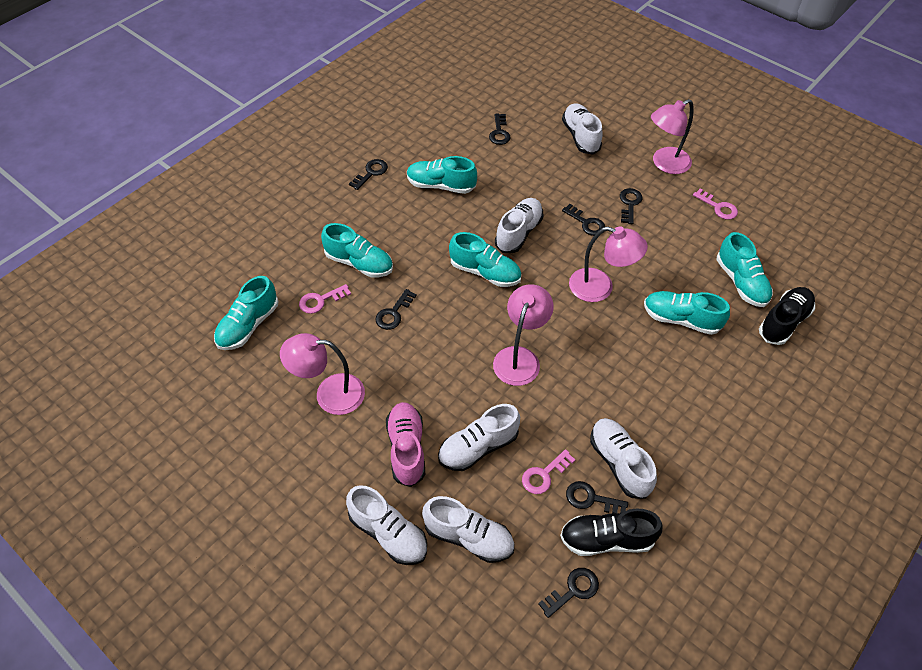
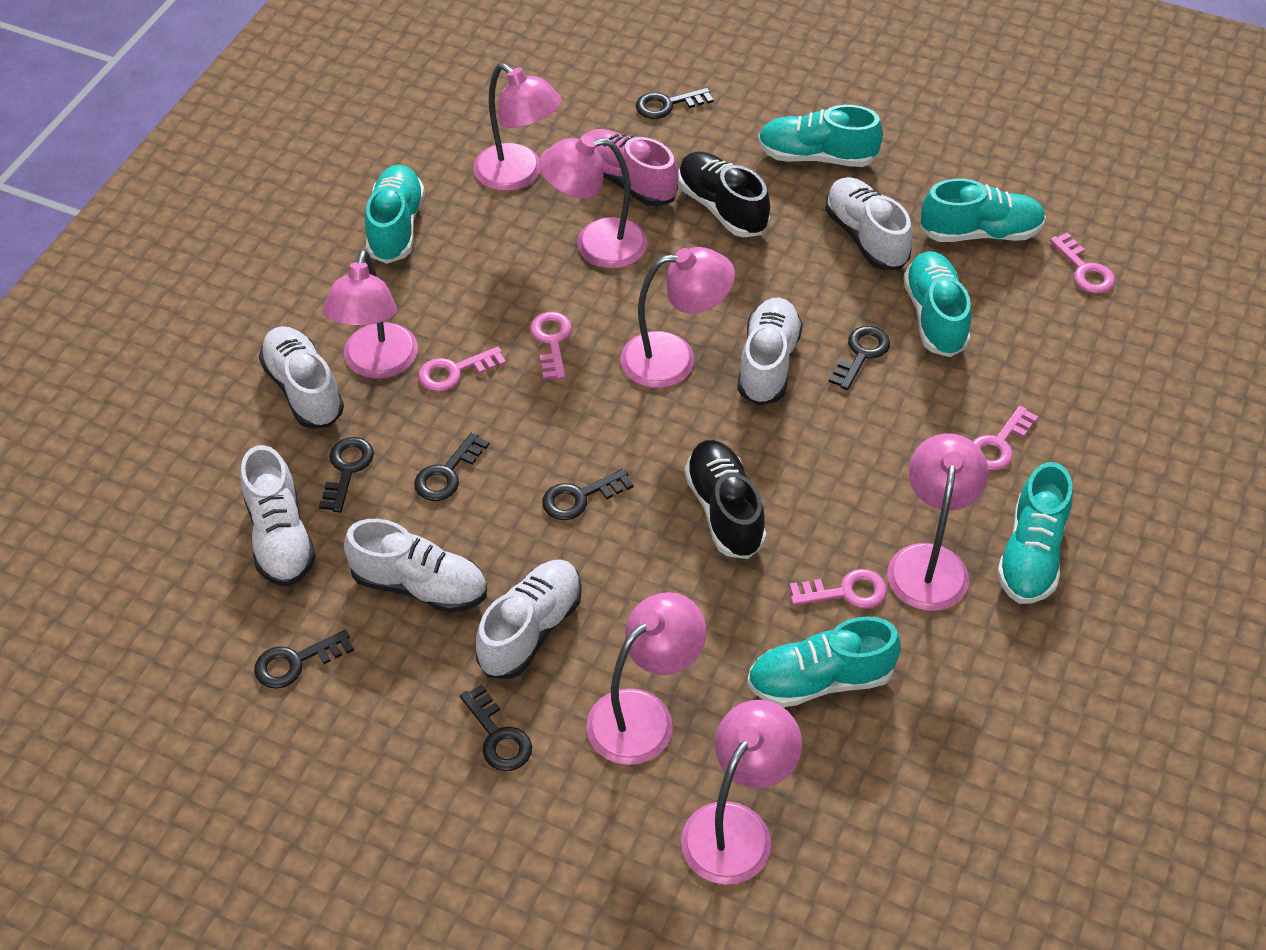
pink key: 3 -> 5
pink lamp: 4 -> 7

